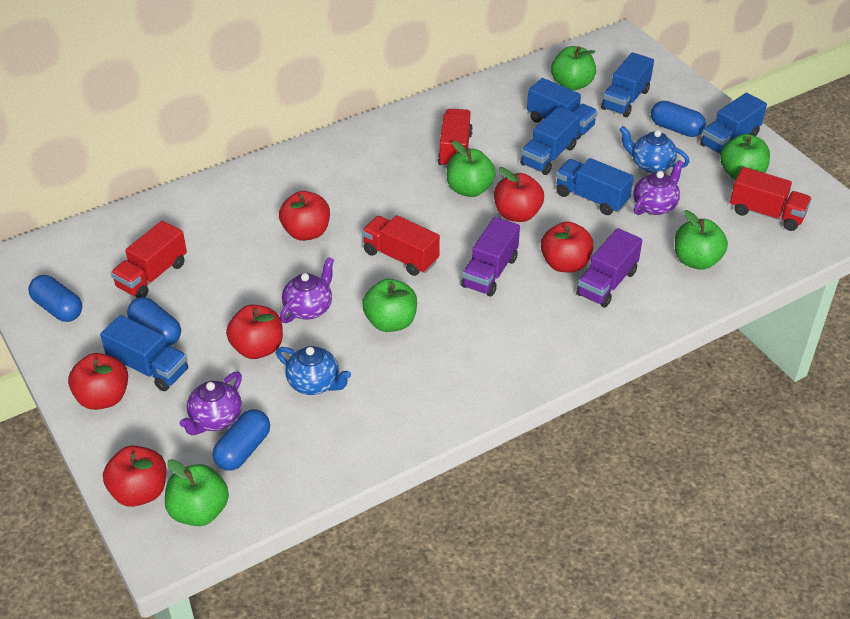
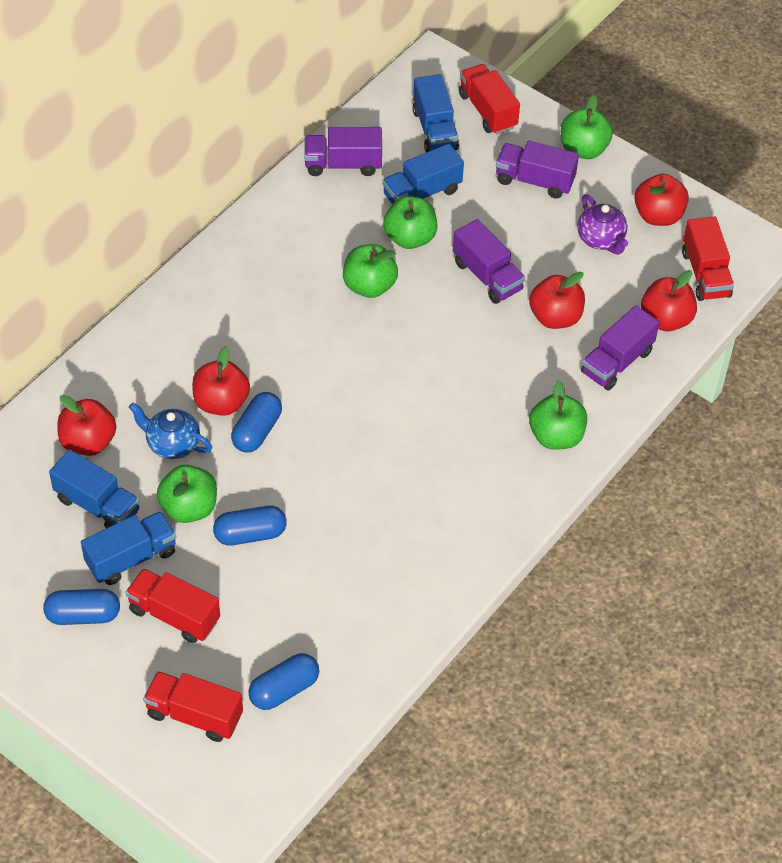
blue teapot: 2 -> 1
blue truck: 6 -> 4
green apple: 6 -> 5
purple teapot: 3 -> 1
purple truck: 2 -> 4
red apple: 6 -> 5

